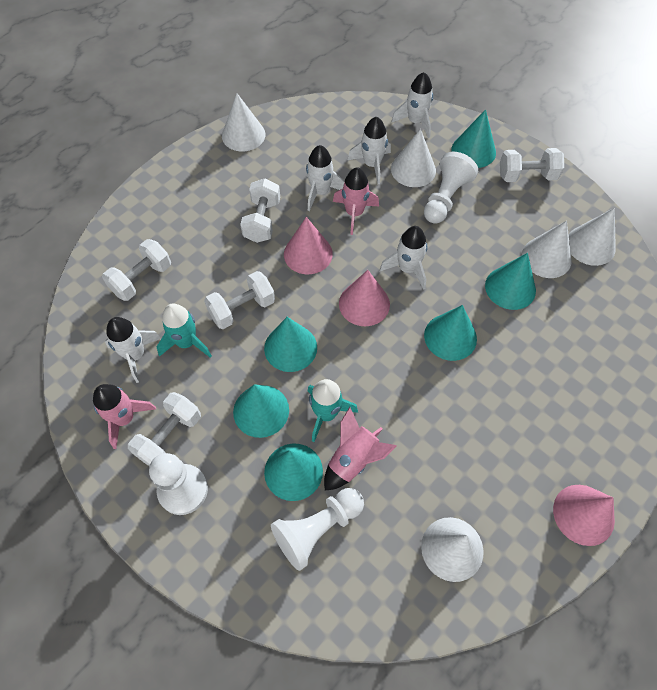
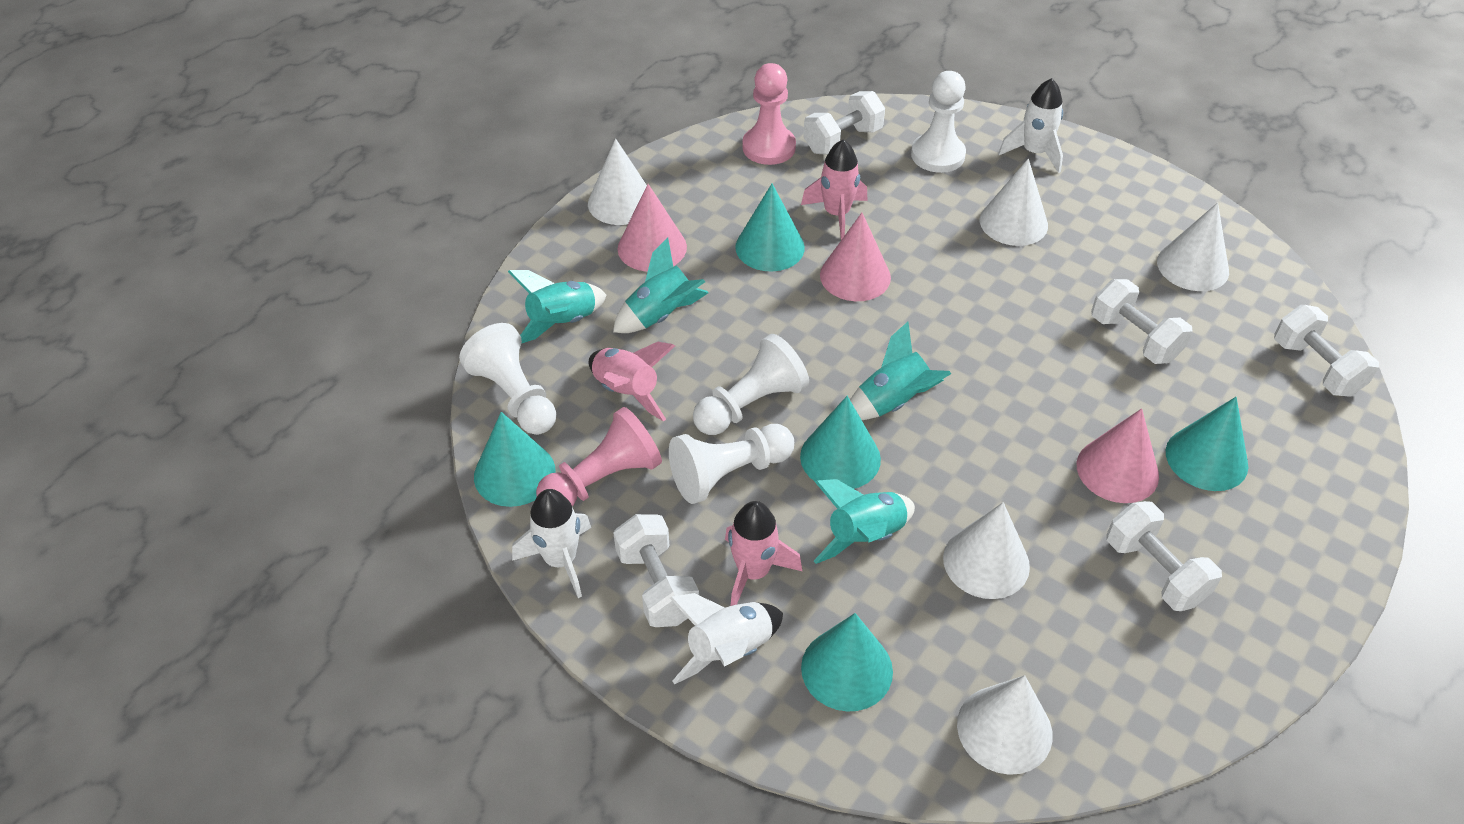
pink pawn: 0 -> 2
turquoise cone: 6 -> 5
turquoise rocket: 2 -> 4
white pawn: 3 -> 4
white rocket: 5 -> 3

